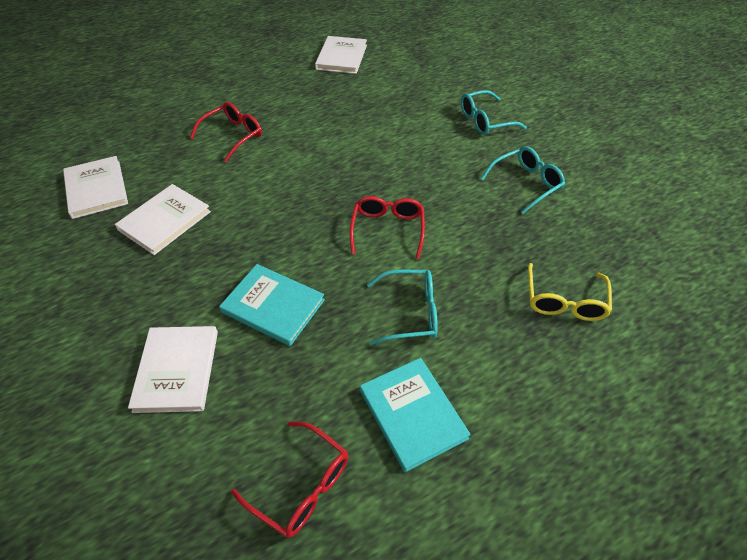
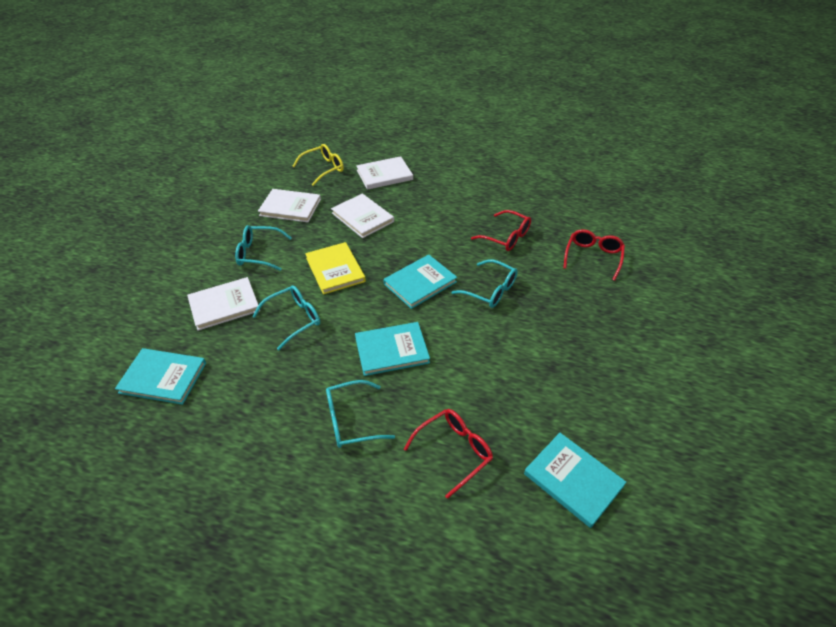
turquoise book: 2 -> 4
turquoise glasses: 3 -> 4
yellow book: 0 -> 1

